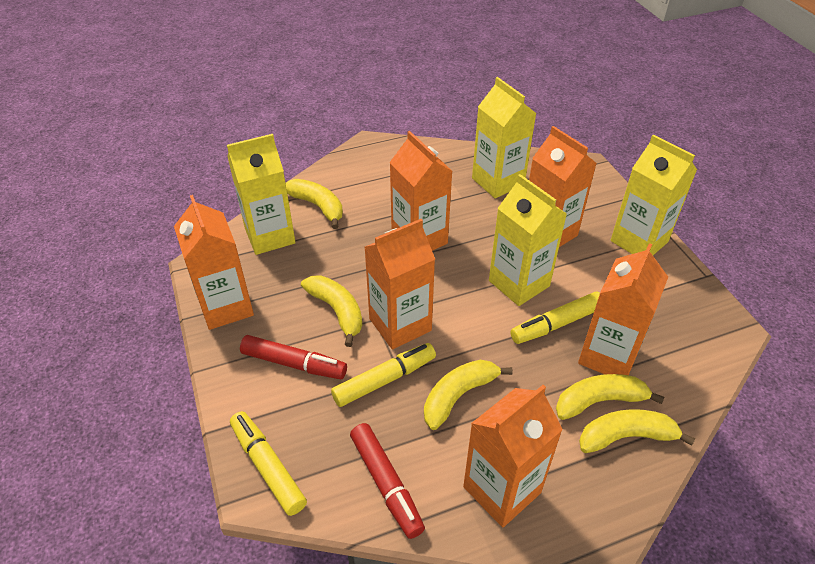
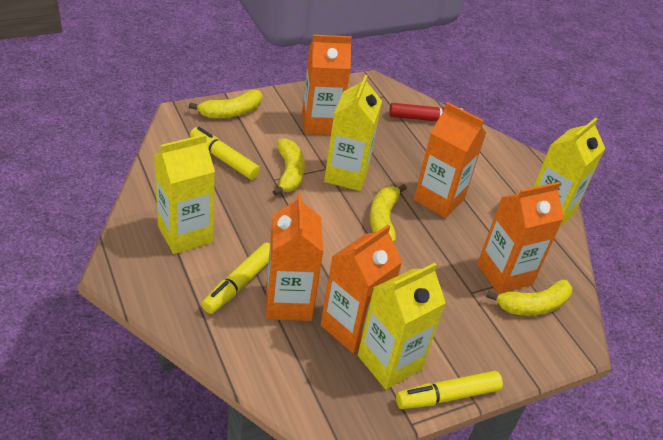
orange carton: 6 -> 5
red marker: 2 -> 1
yellow banana: 5 -> 4

